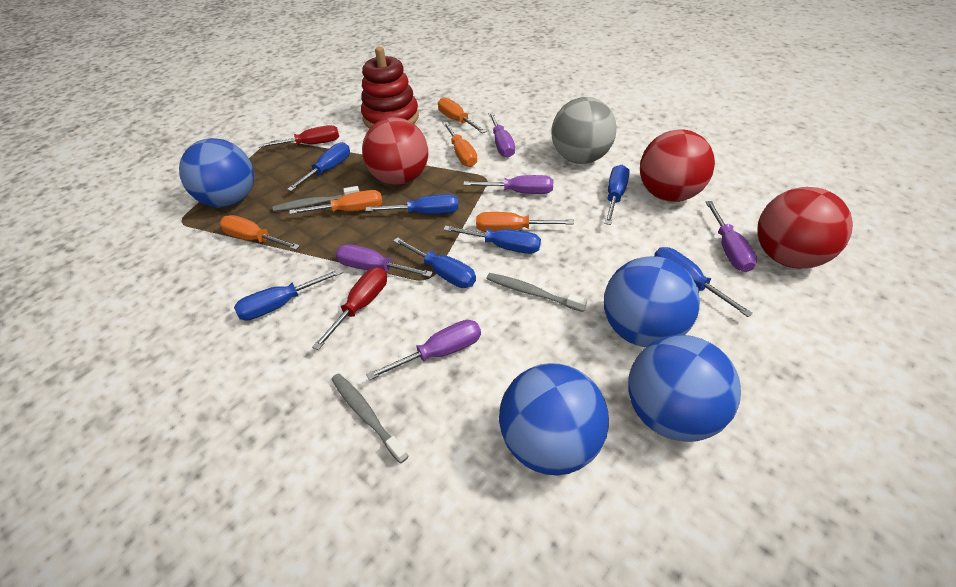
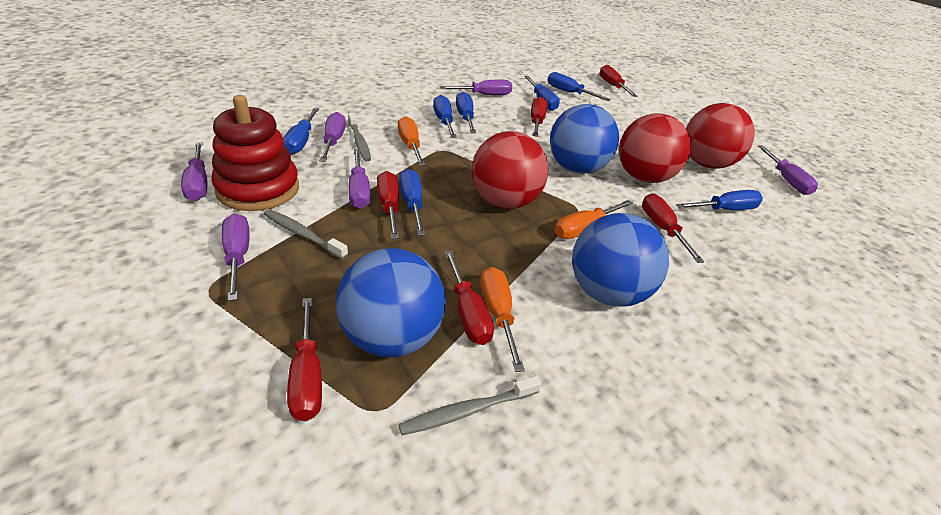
blue ball: 4 -> 3
grey ball: 1 -> 0
orange screwdriver: 5 -> 3
purple screwdriver: 5 -> 6
red screwdriver: 2 -> 6

